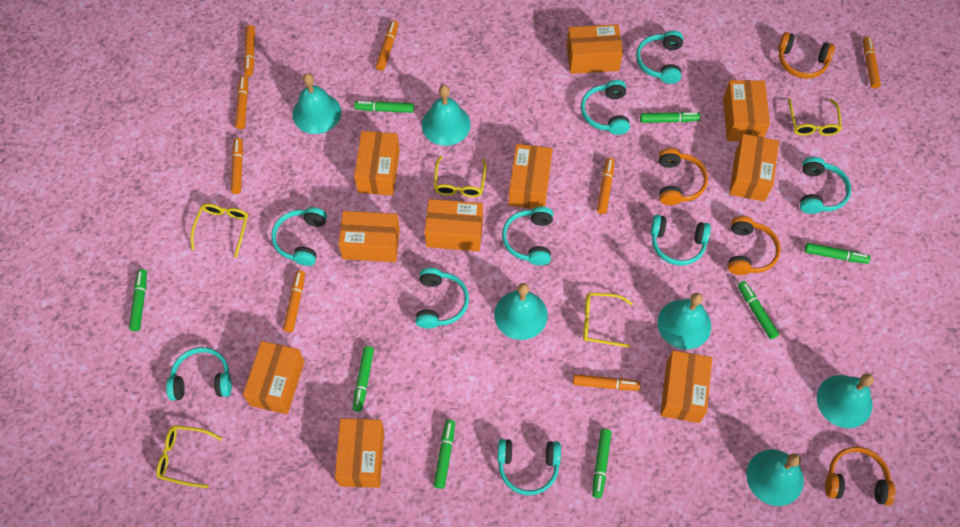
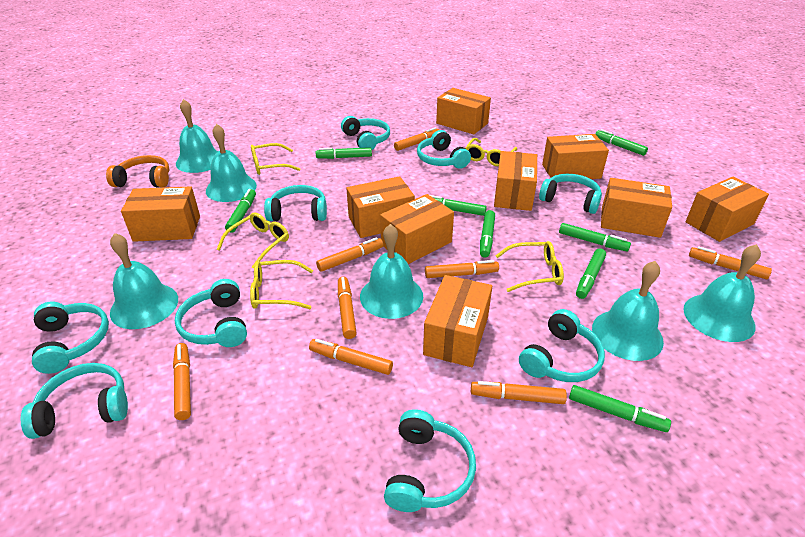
orange box: 10 -> 9
orange headphones: 4 -> 1

